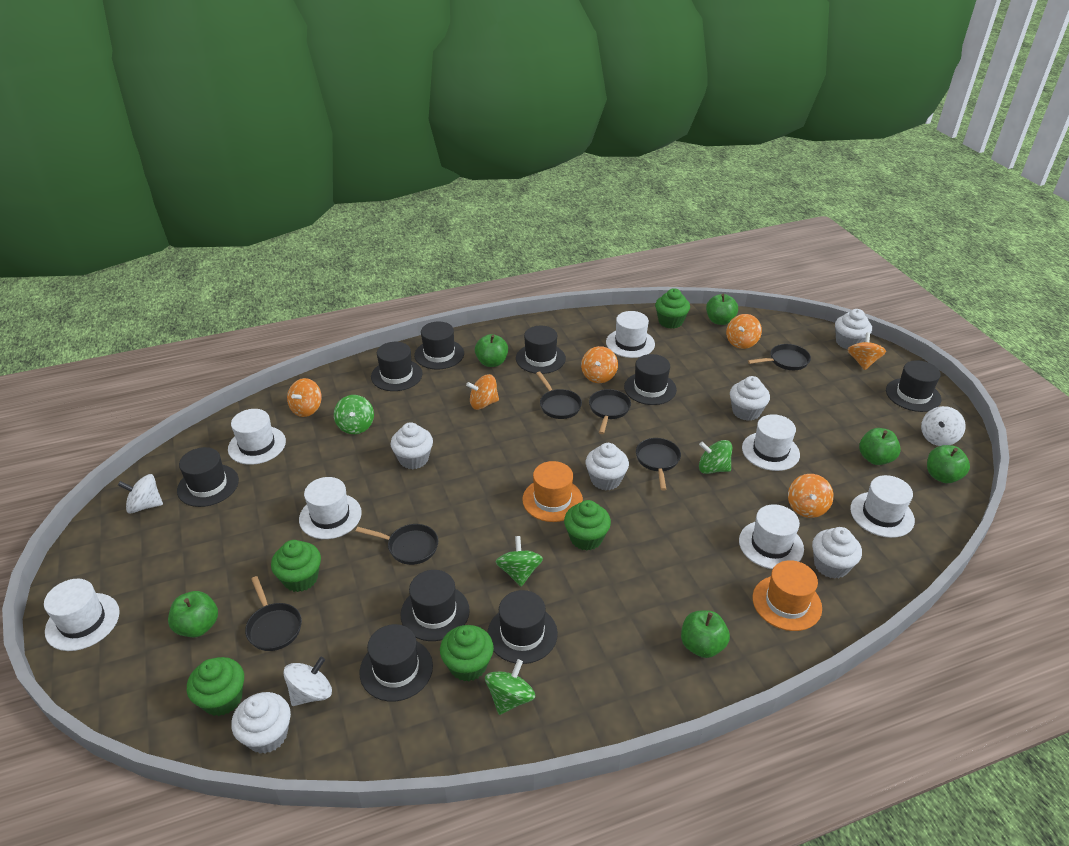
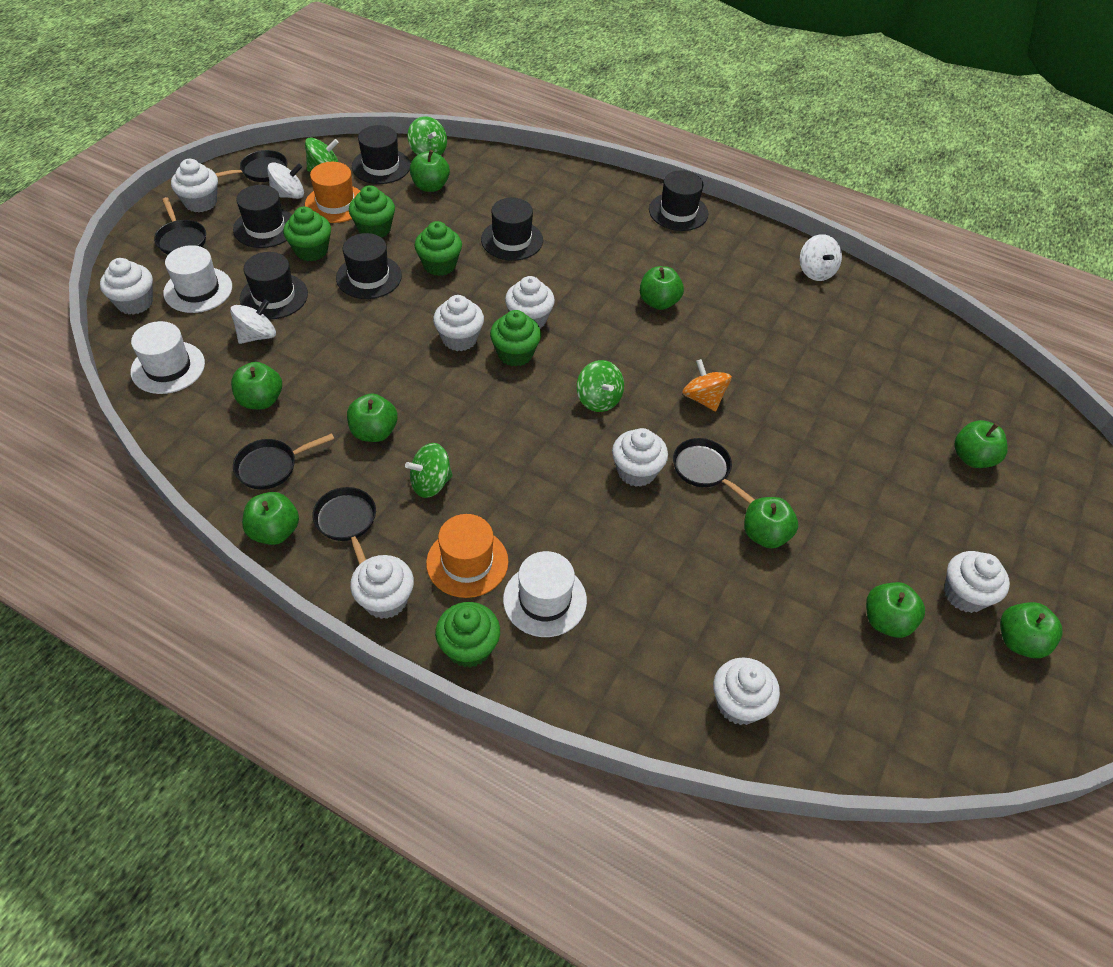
black hat: 9 -> 6
black pan: 6 -> 5
green apple: 6 -> 9
orange spinning top: 6 -> 1
white cupcake: 6 -> 8
white hat: 7 -> 3

